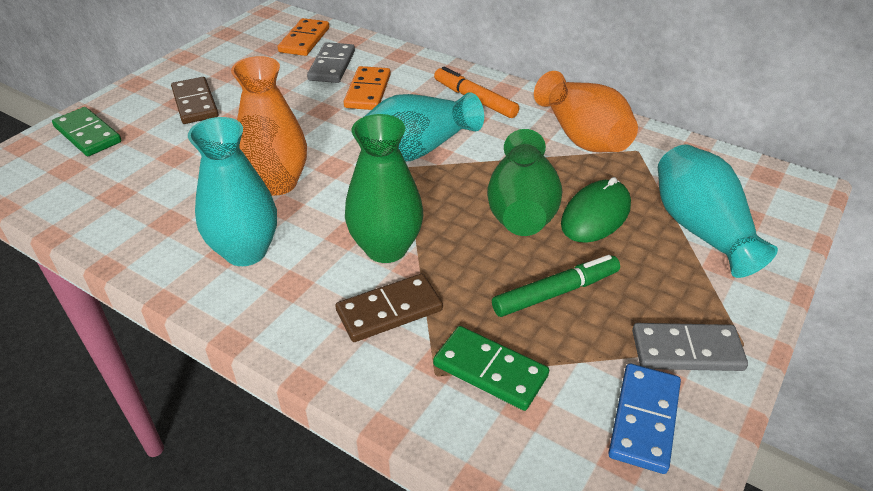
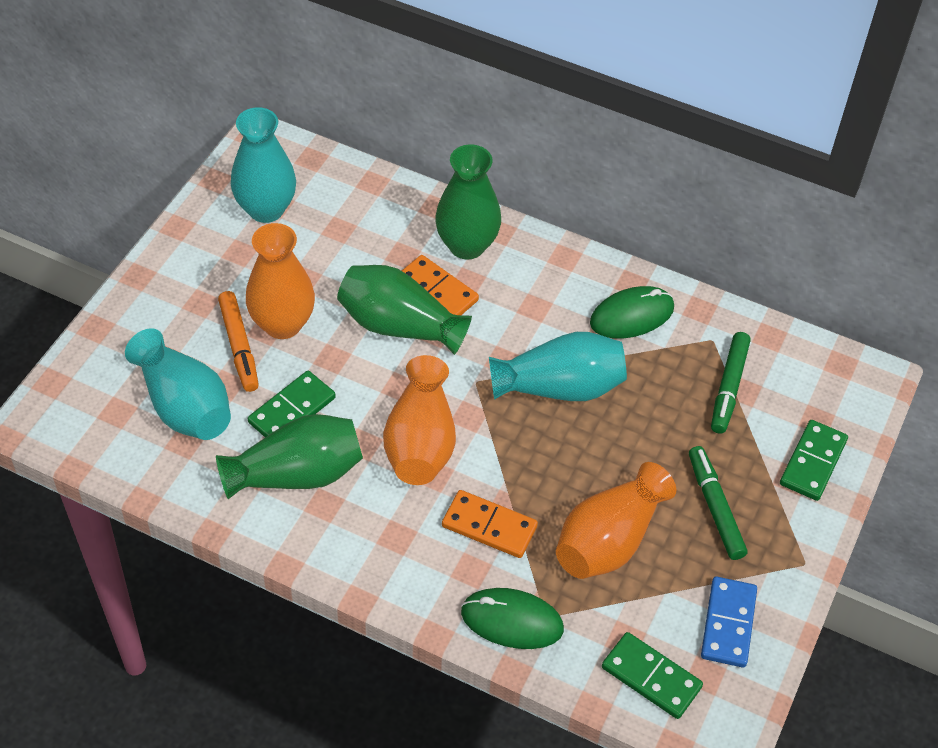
brown domino: 2 -> 0
green domino: 2 -> 3
green marker: 1 -> 2
green mouse: 1 -> 2
green vase: 2 -> 3
grey domino: 2 -> 0
orange vase: 2 -> 3

